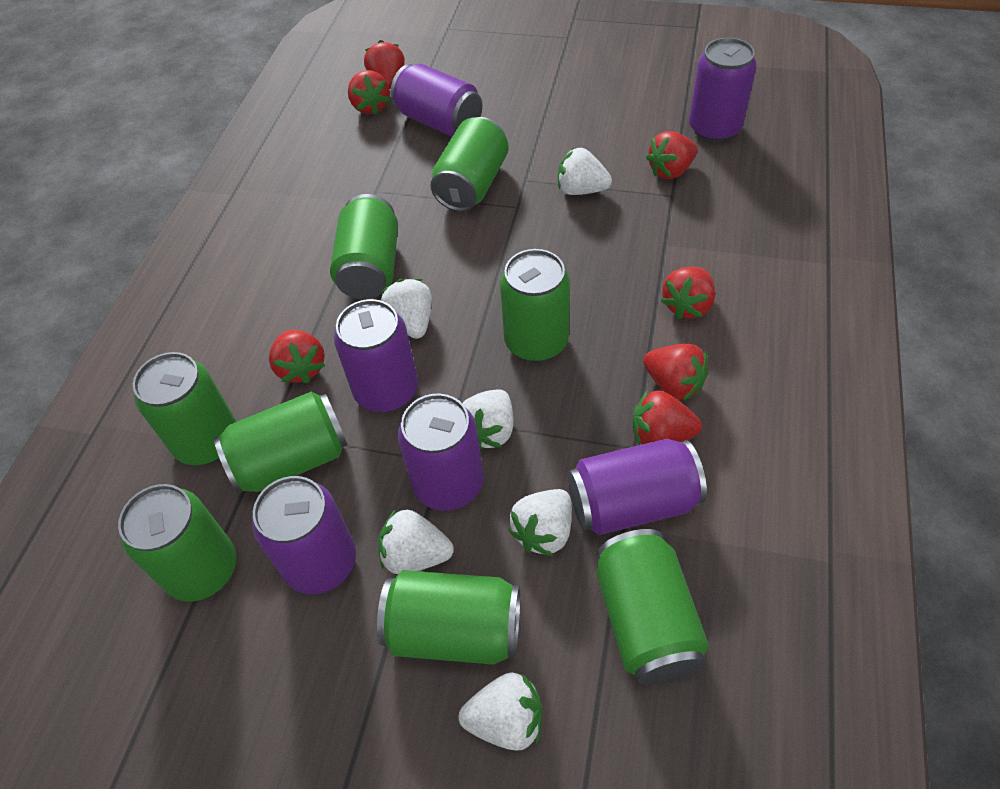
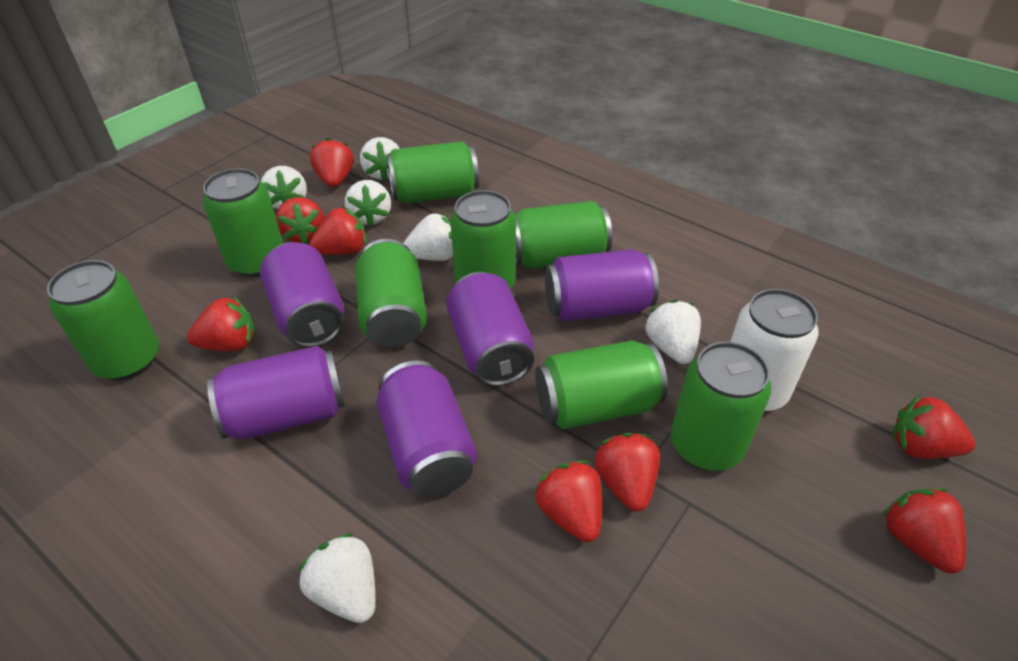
purple can: 6 -> 5
red strawberry: 7 -> 8
white can: 0 -> 1

